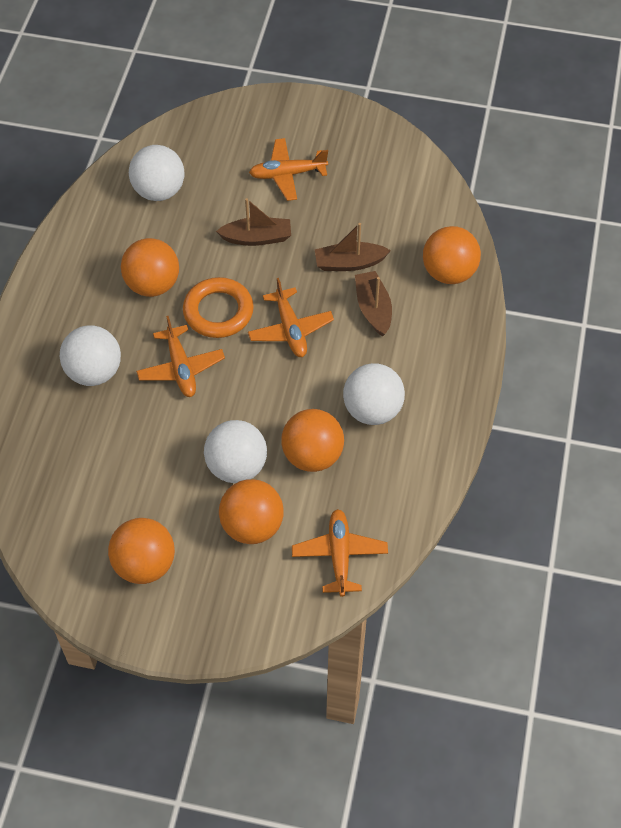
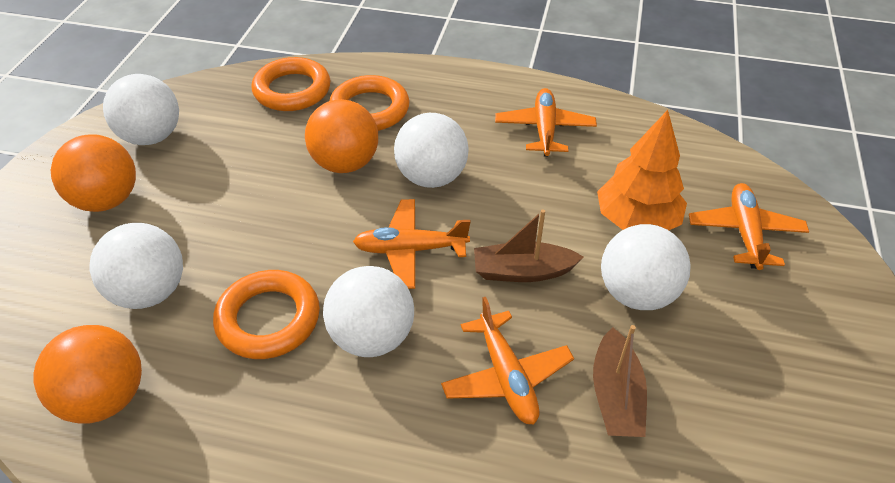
brown boat: 3 -> 2
orange ball: 5 -> 3
orange ring: 1 -> 3
orange tree: 0 -> 1
white ball: 4 -> 5

